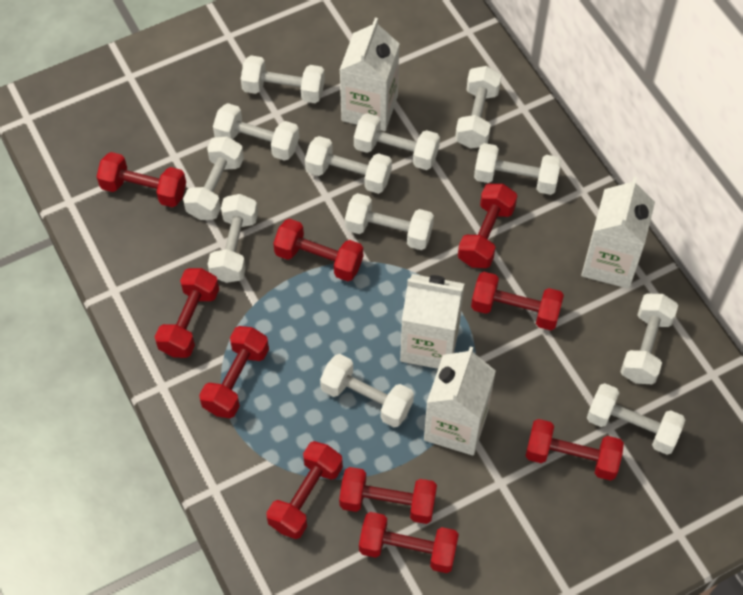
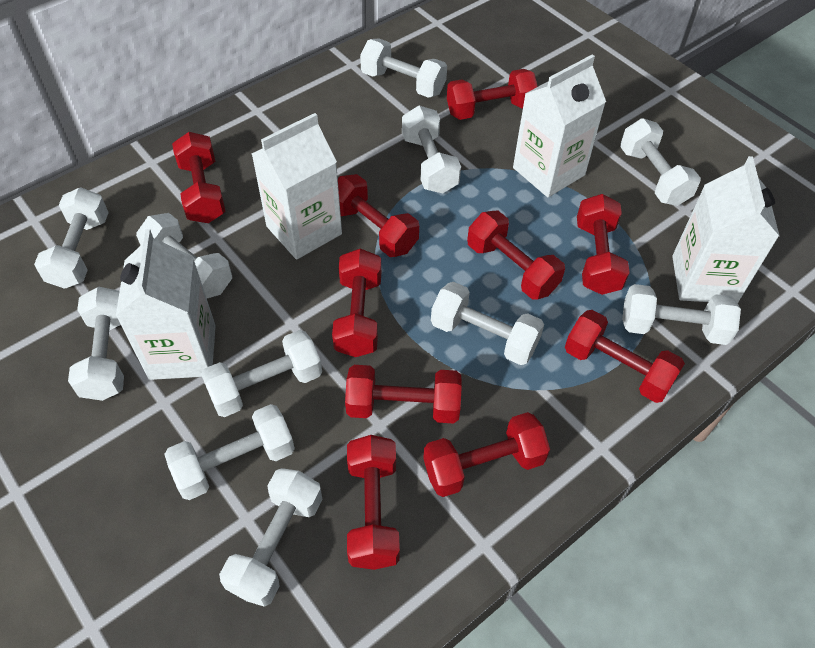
white dumbbell: 12 -> 11

